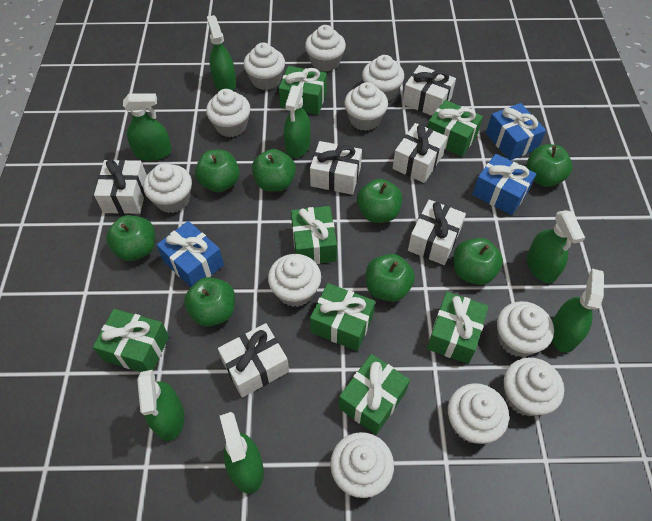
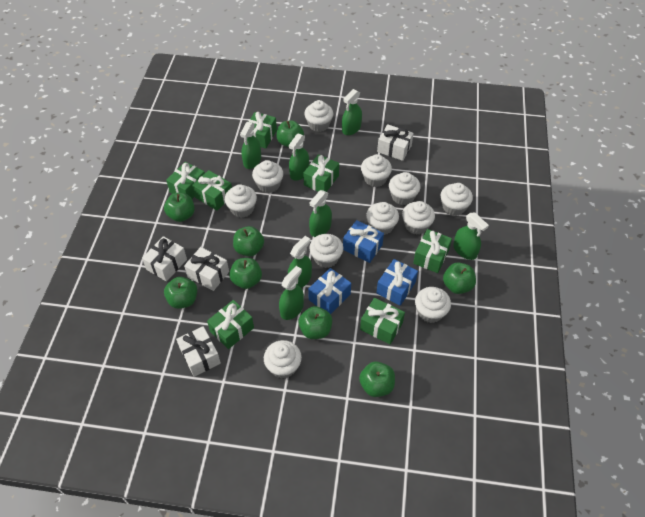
white gift: 6 -> 4

